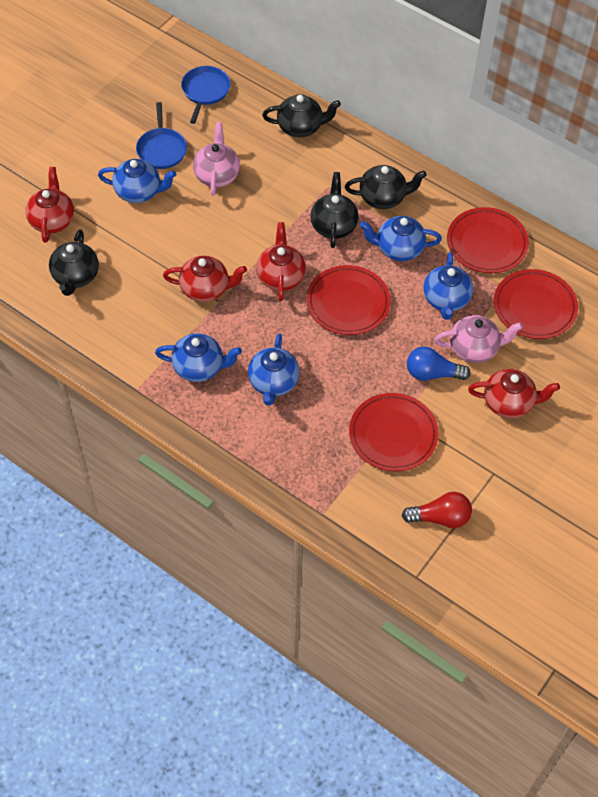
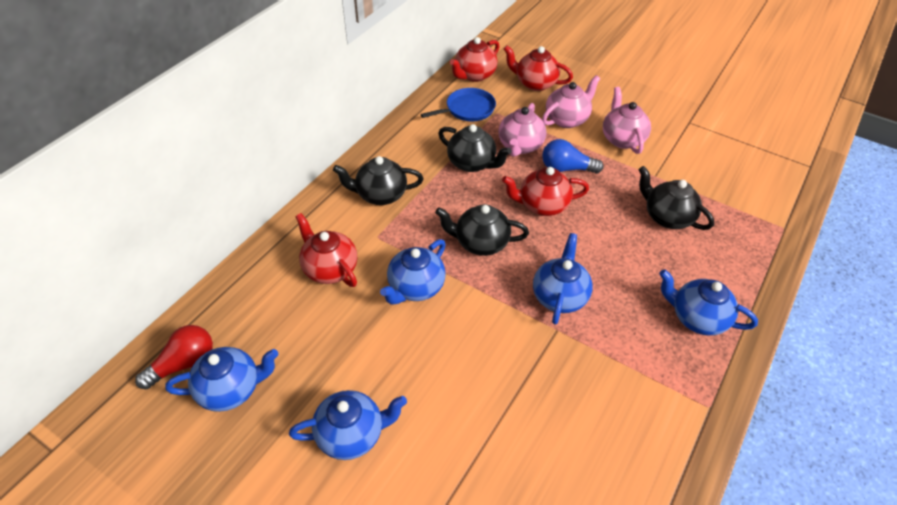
blue pan: 2 -> 1
pink teapot: 2 -> 3
red plate: 4 -> 0

